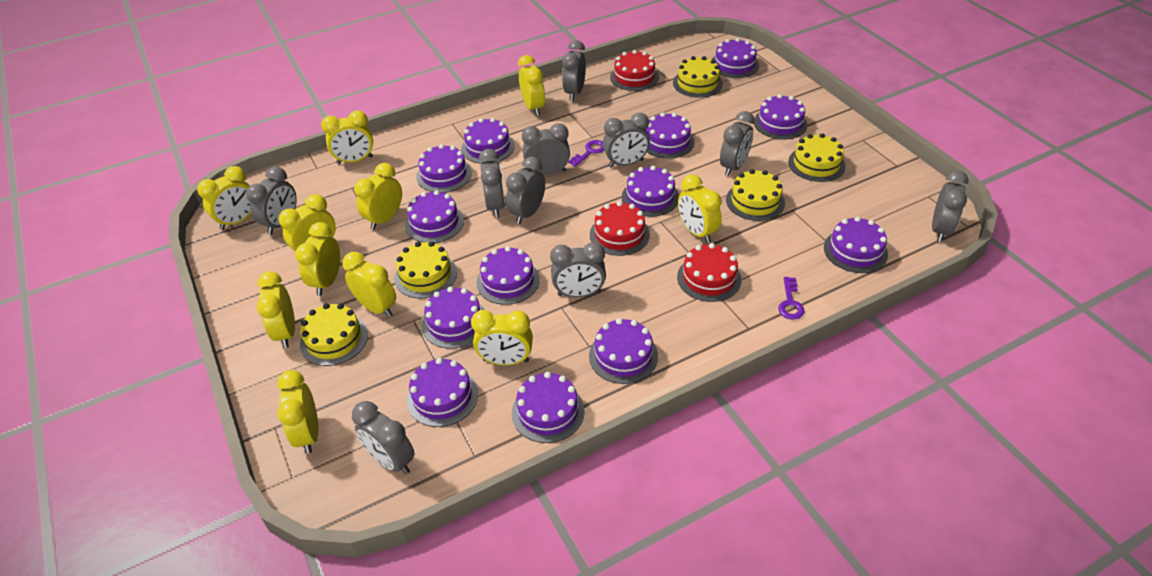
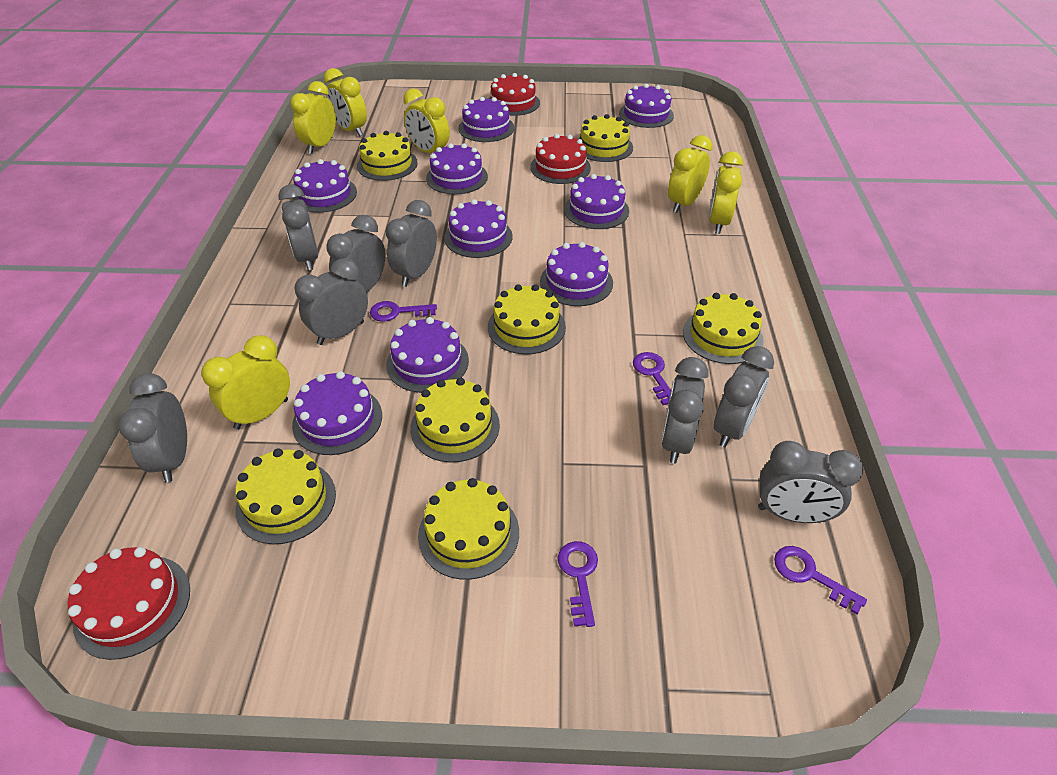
grey clock: 10 -> 8
purple cake: 13 -> 9
purple key: 2 -> 4
yellow cake: 5 -> 7
yellow clock: 11 -> 6

